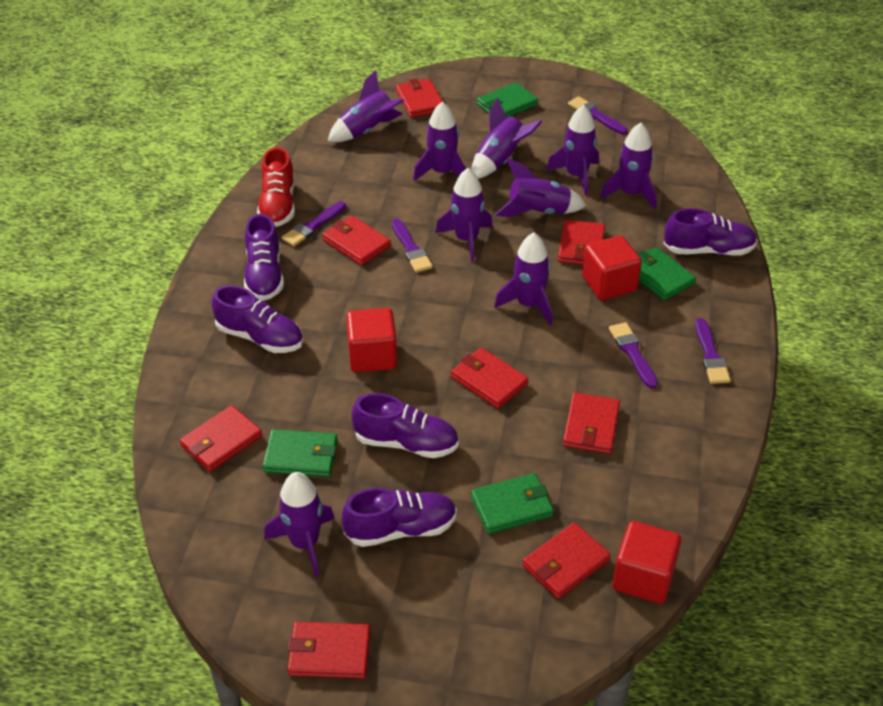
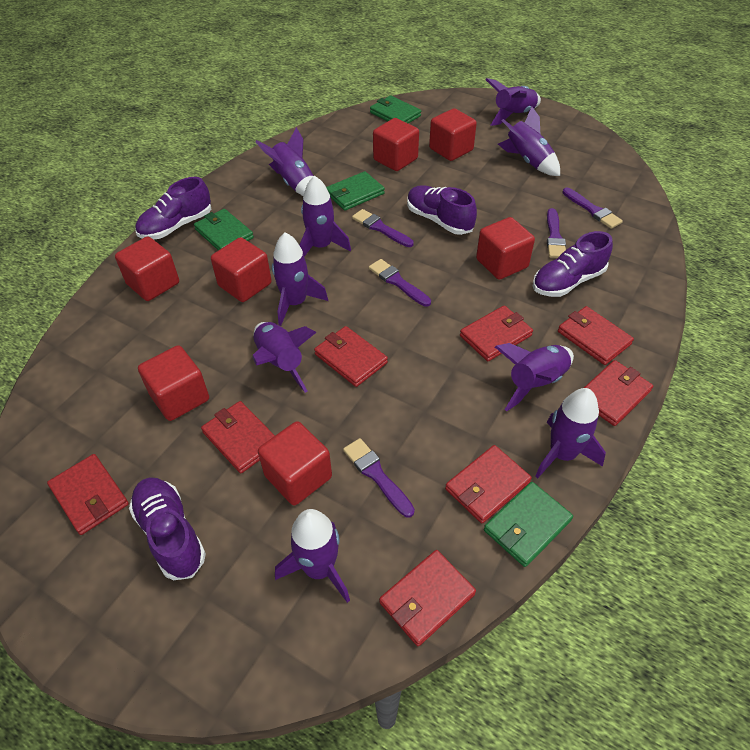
purple shoe: 5 -> 4
red cube: 3 -> 7
red shoe: 1 -> 0

